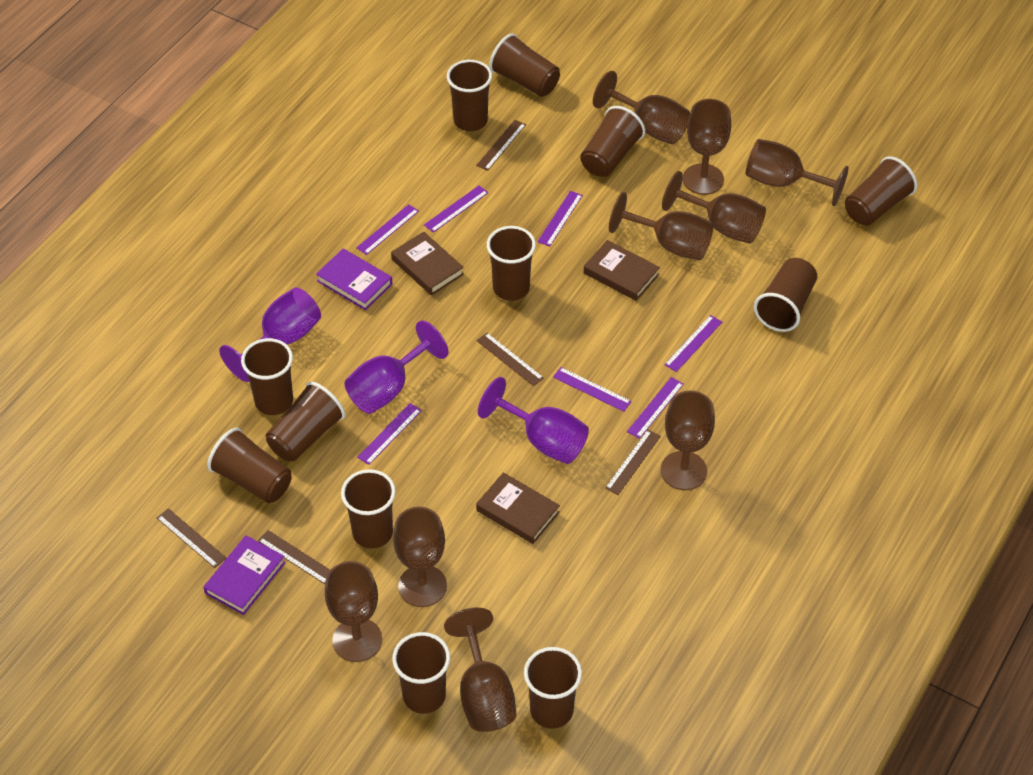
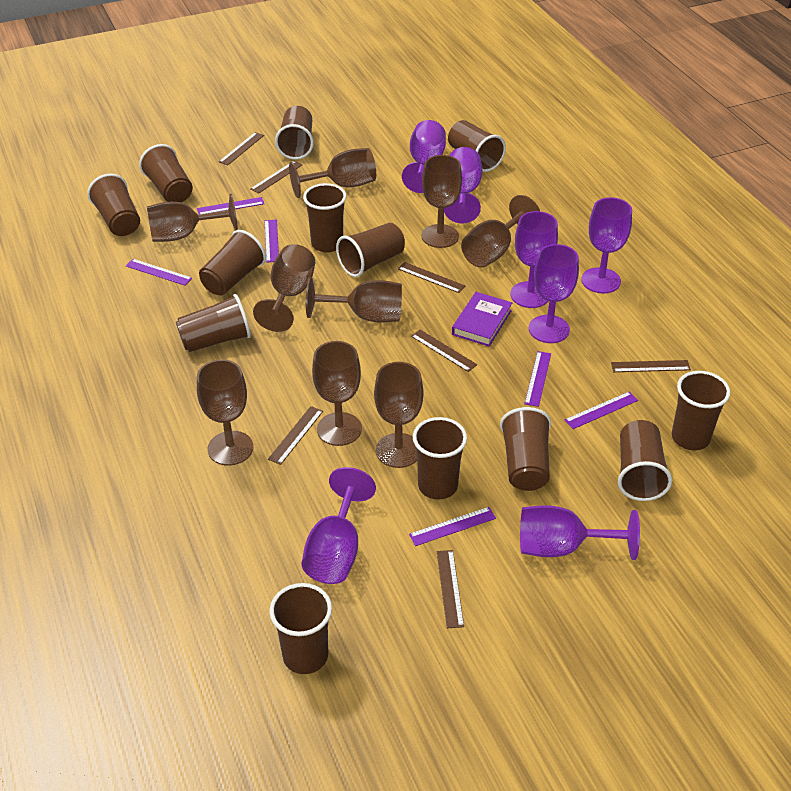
brown book: 3 -> 0
brown cup: 12 -> 13
brown ruler: 5 -> 7
purple book: 2 -> 1
purple goblet: 3 -> 7
purple ruler: 7 -> 6

